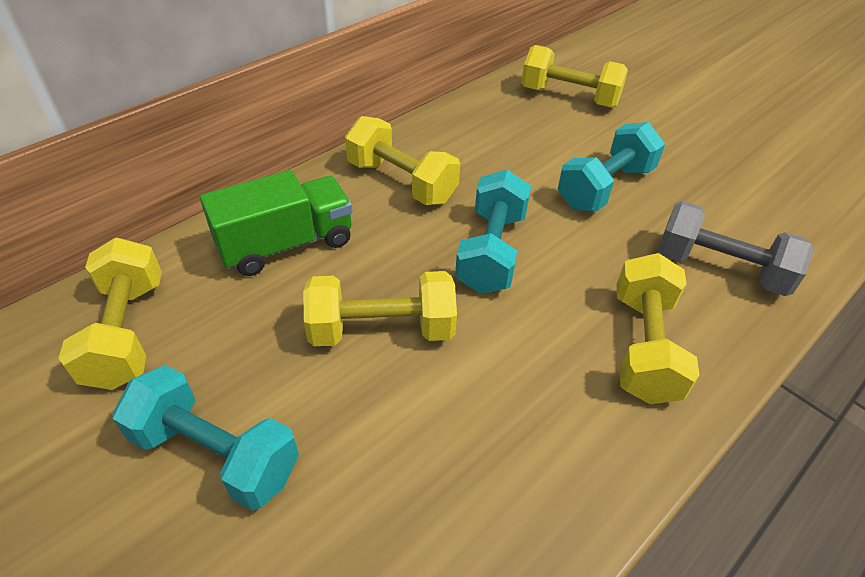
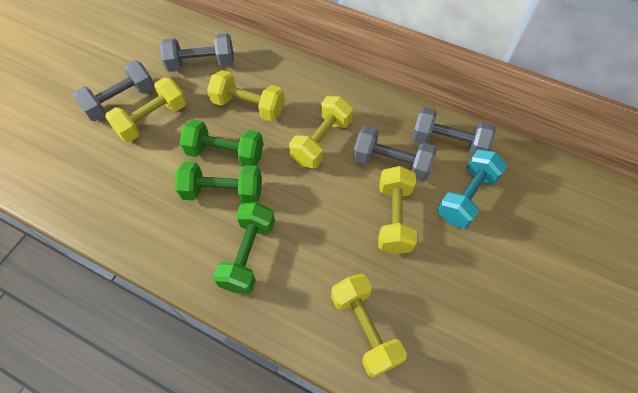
green dumbbell: 0 -> 3
green truck: 1 -> 0
grey dumbbell: 1 -> 4
turquoise dumbbell: 3 -> 1

